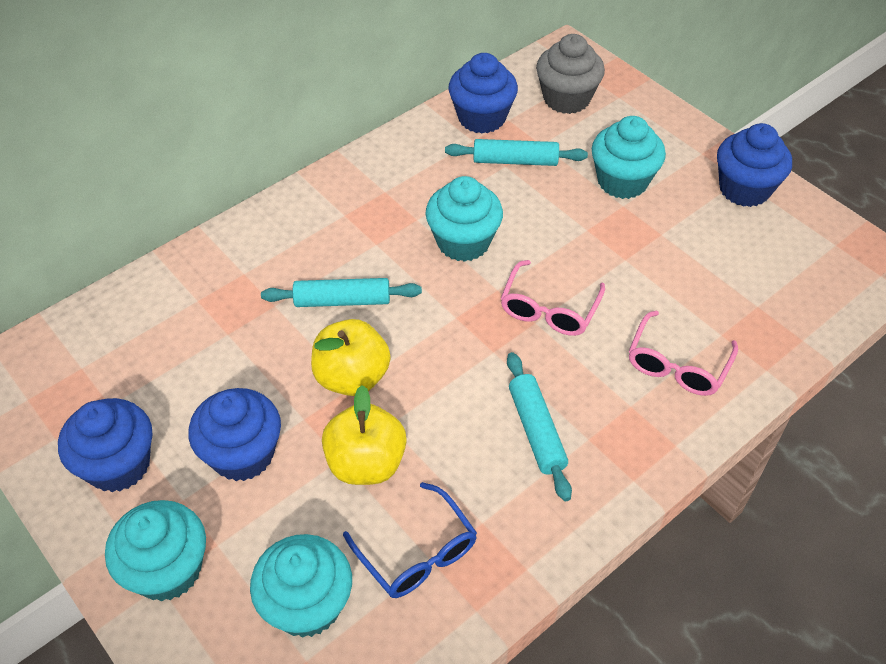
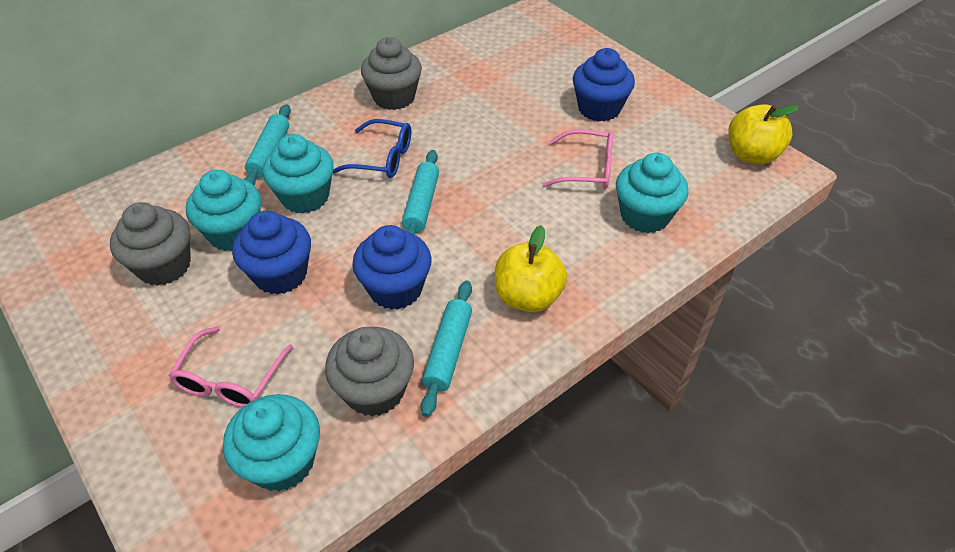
blue cupcake: 4 -> 3
grey cupcake: 1 -> 3

